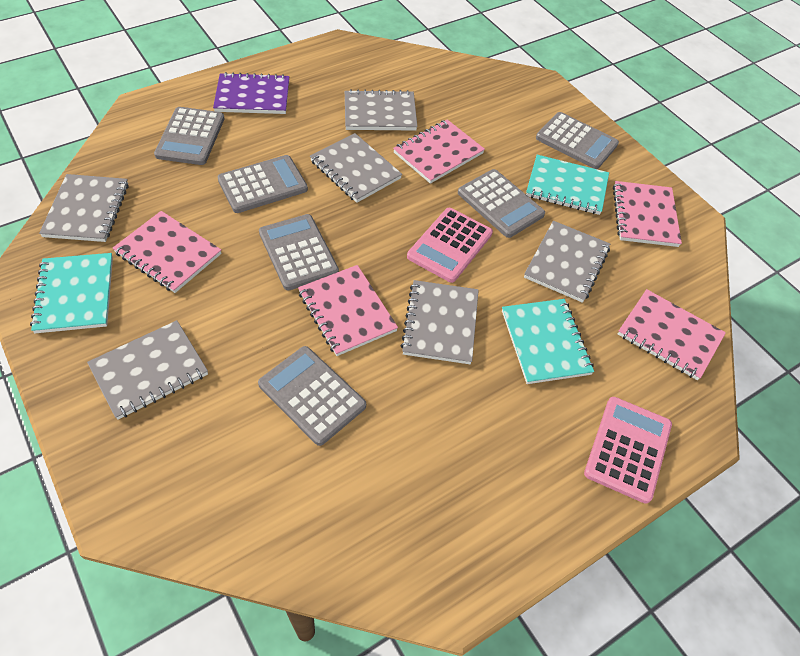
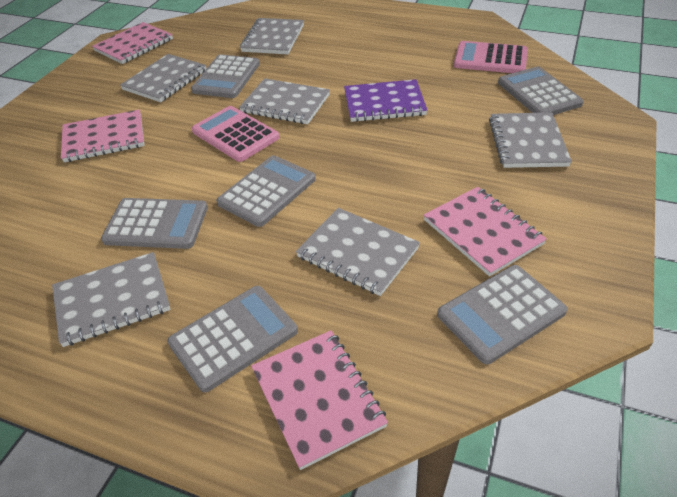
pink notebook: 5 -> 4
turquoise notebook: 3 -> 0

